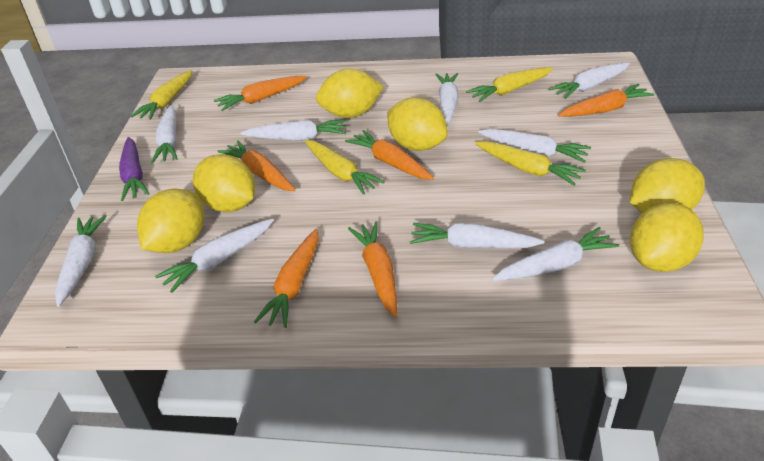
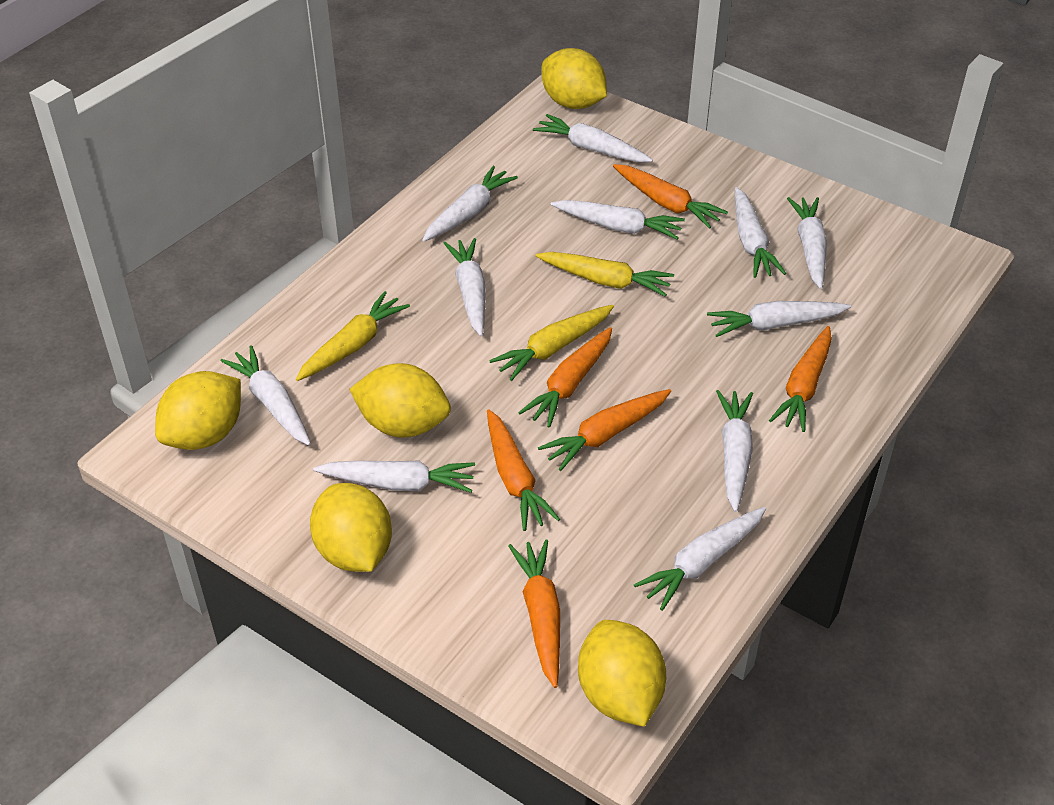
purple carrot: 1 -> 0
white carrot: 9 -> 11
yellow carrot: 4 -> 3
yellow lemon: 6 -> 5

